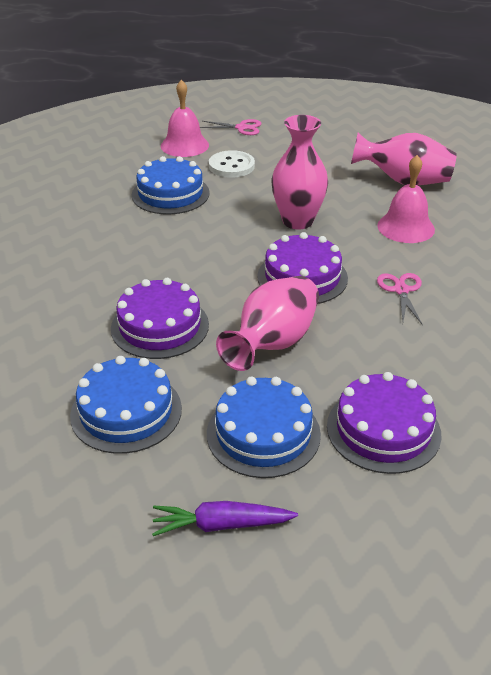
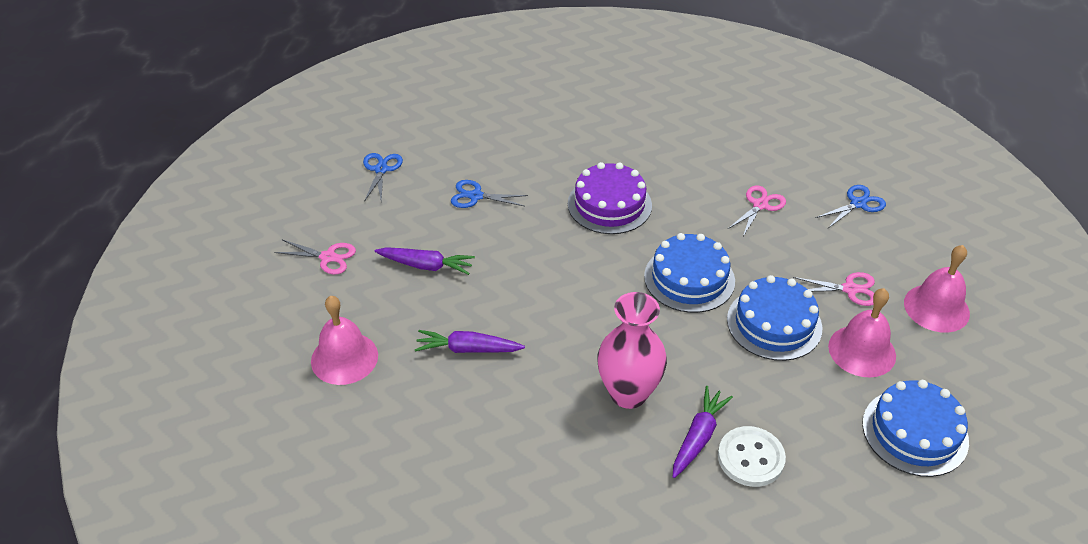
blue scissors: 0 -> 3
pink bell: 2 -> 3
pink scissors: 2 -> 3
pink vase: 3 -> 1
purple cake: 3 -> 1
purple carrot: 1 -> 3

